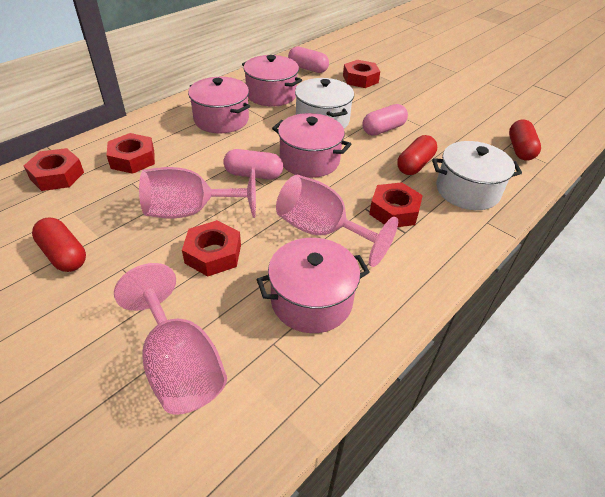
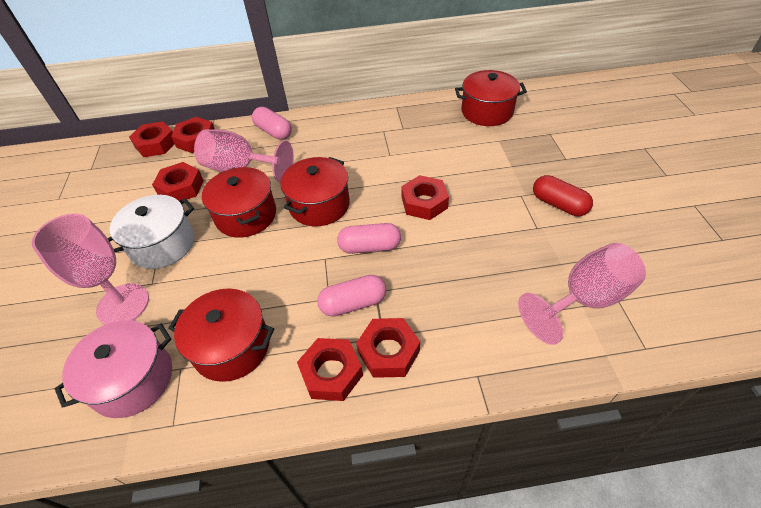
pink pot: 4 -> 1
red capsule: 3 -> 1
red nut: 5 -> 6
red pot: 0 -> 4
white pot: 2 -> 1

